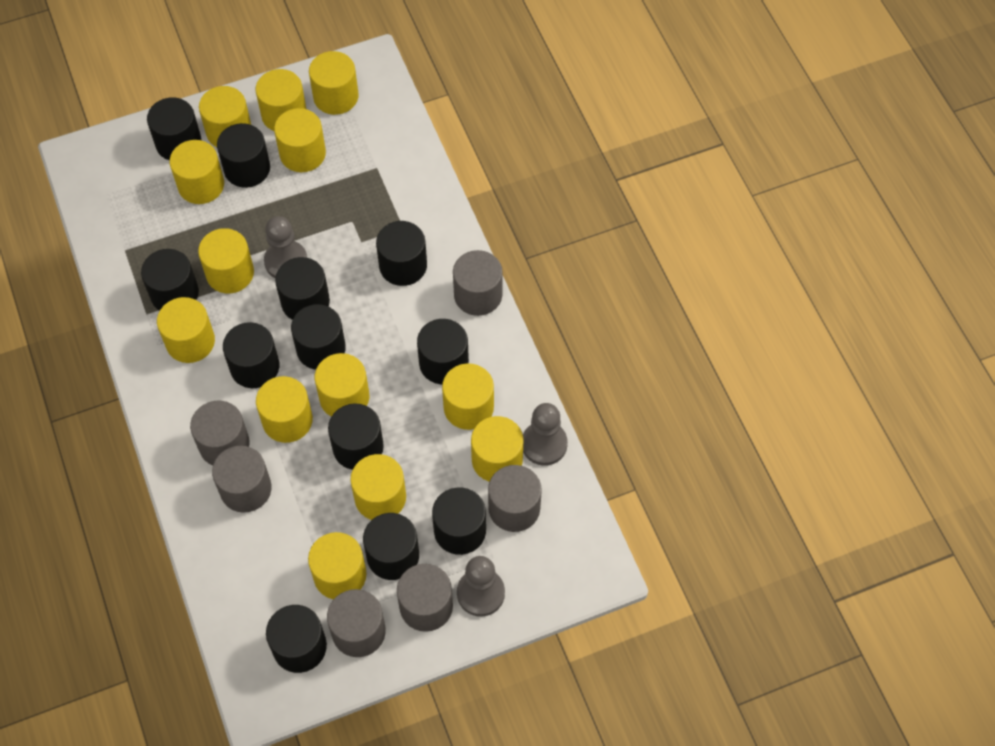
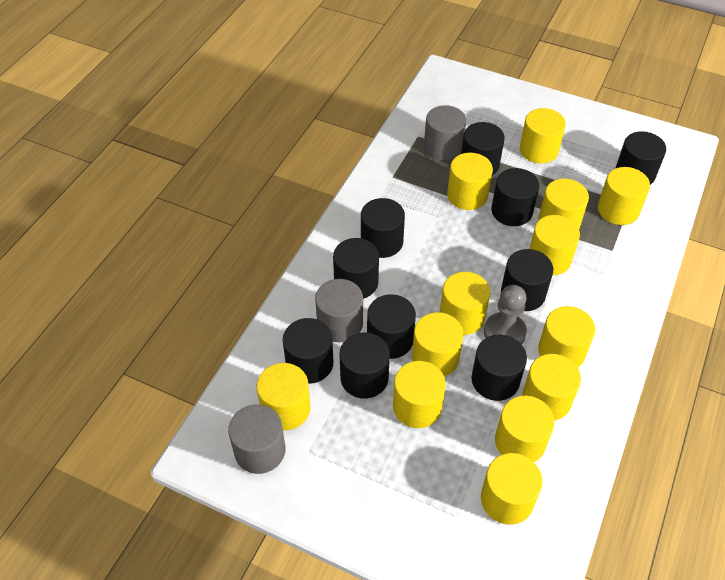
black cylinder: 12 -> 10
grey cylinder: 6 -> 3
grey pawn: 3 -> 1

